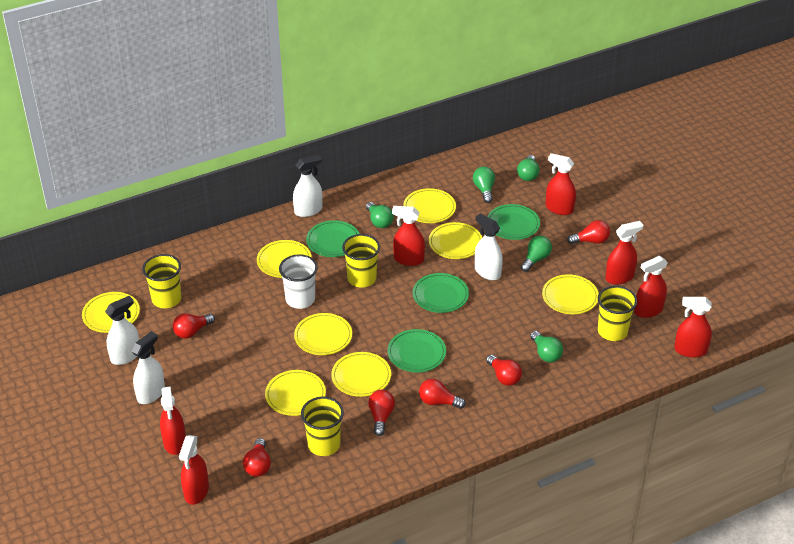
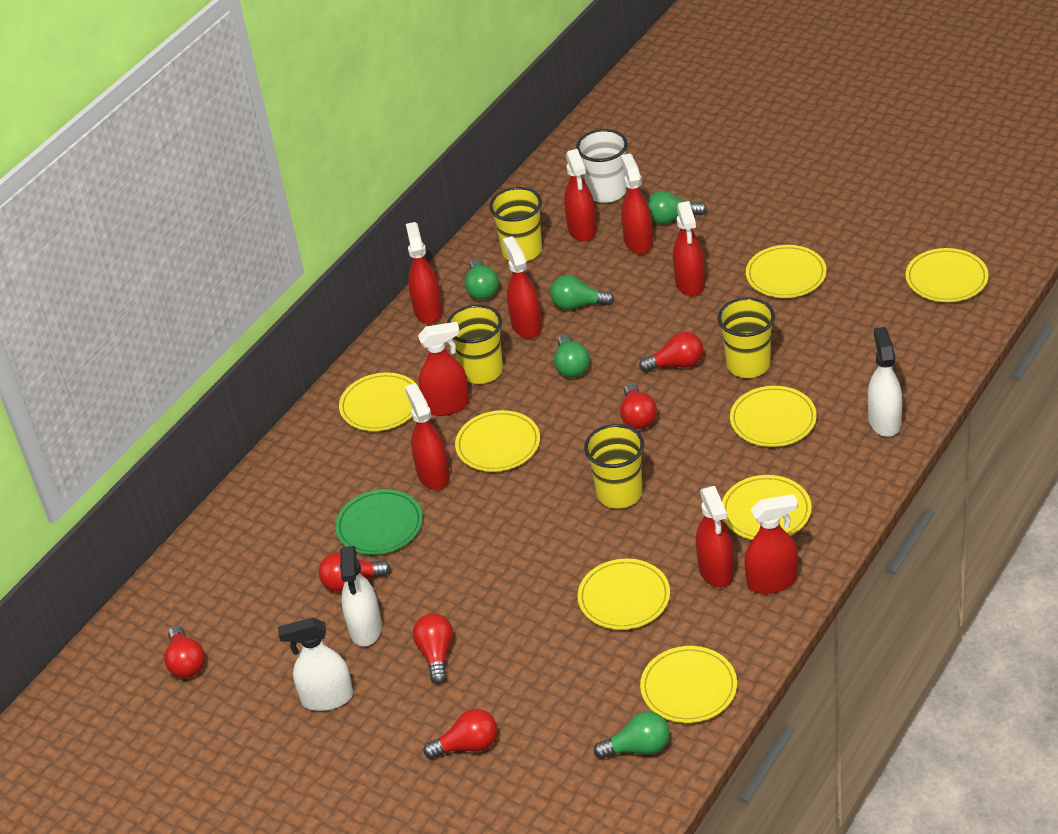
green plate: 4 -> 1
red spray bottle: 7 -> 9
white spray bottle: 4 -> 3

